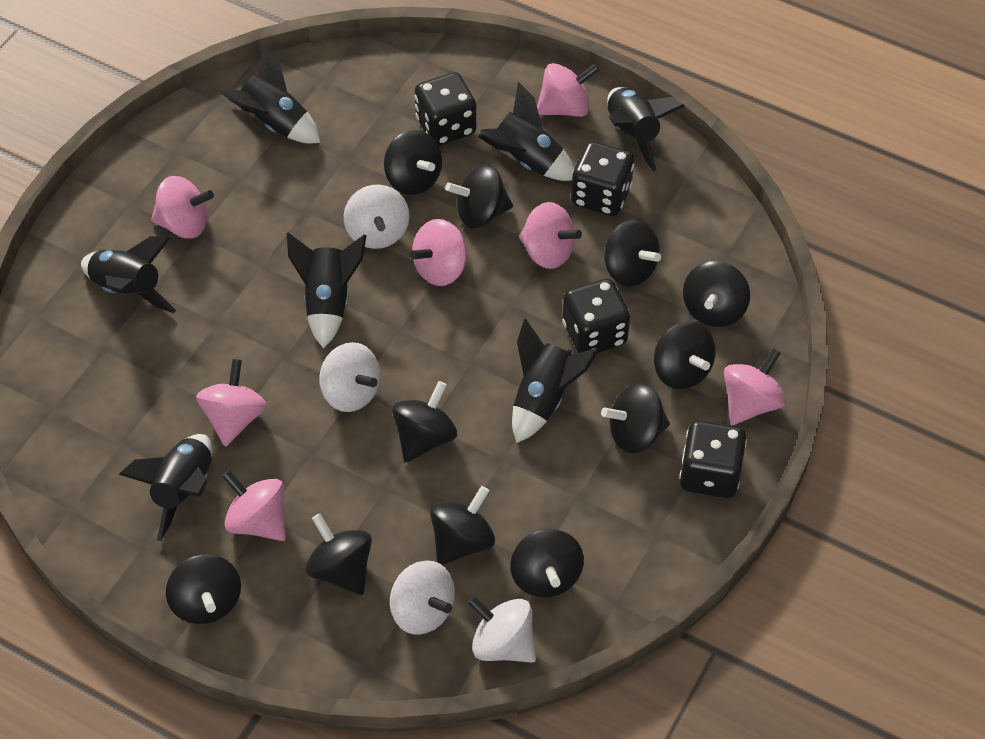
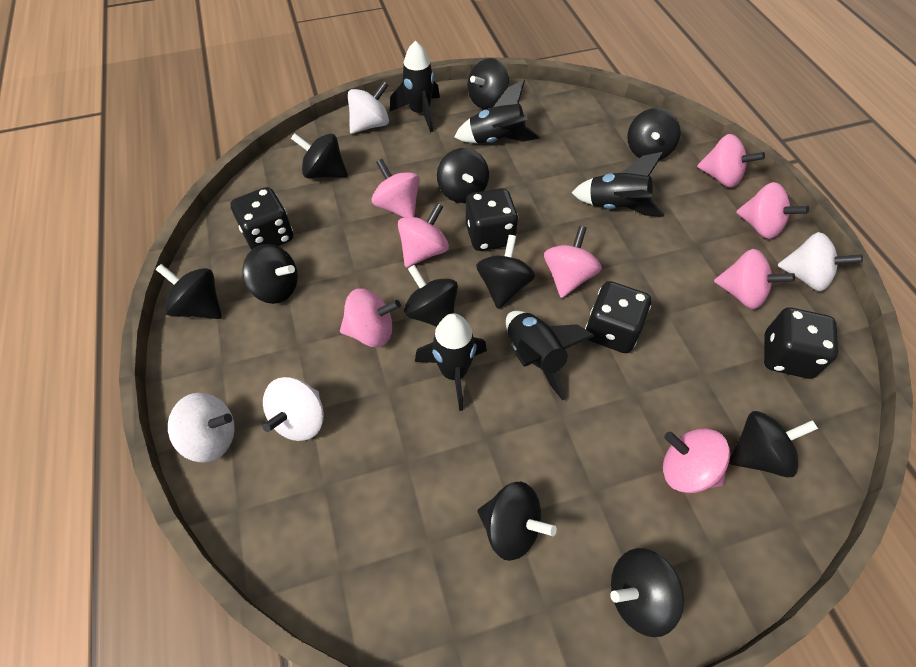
black rocket: 7 -> 5
pink spinning top: 7 -> 8

